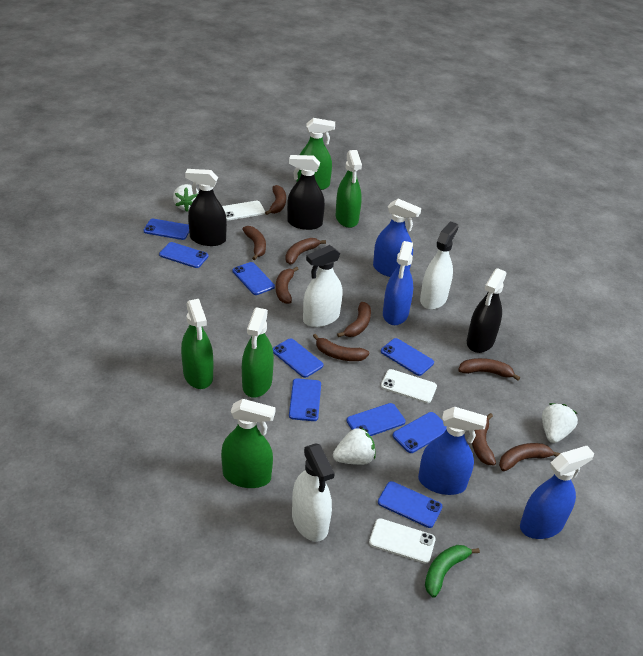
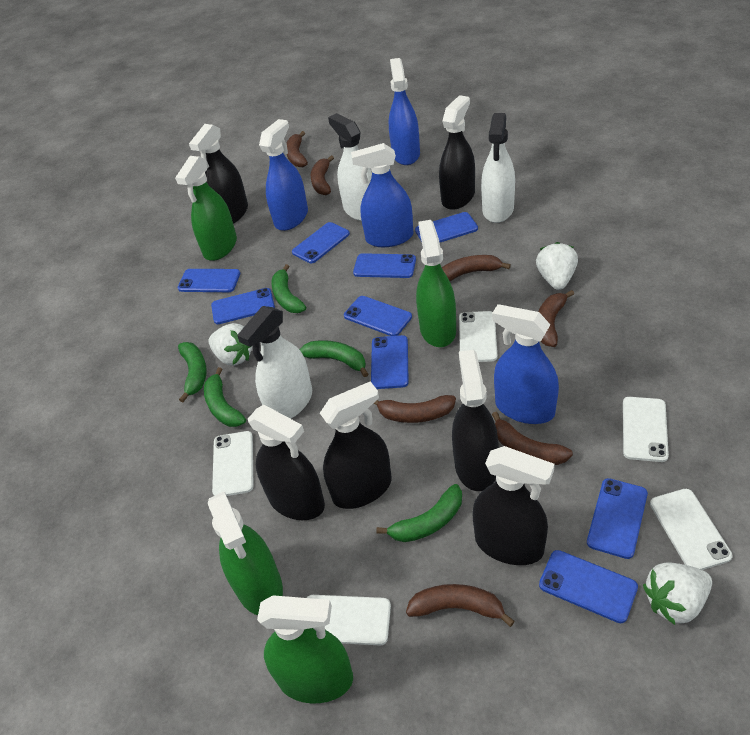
black spray bottle: 3 -> 6
brown banana: 9 -> 7
green banana: 1 -> 5
green spray bottle: 5 -> 4
white phone: 3 -> 5

